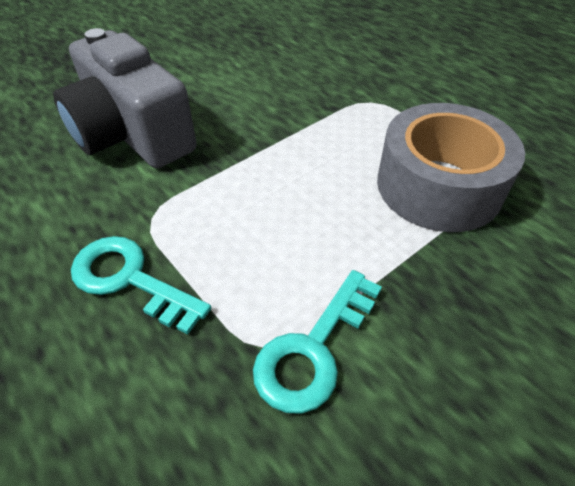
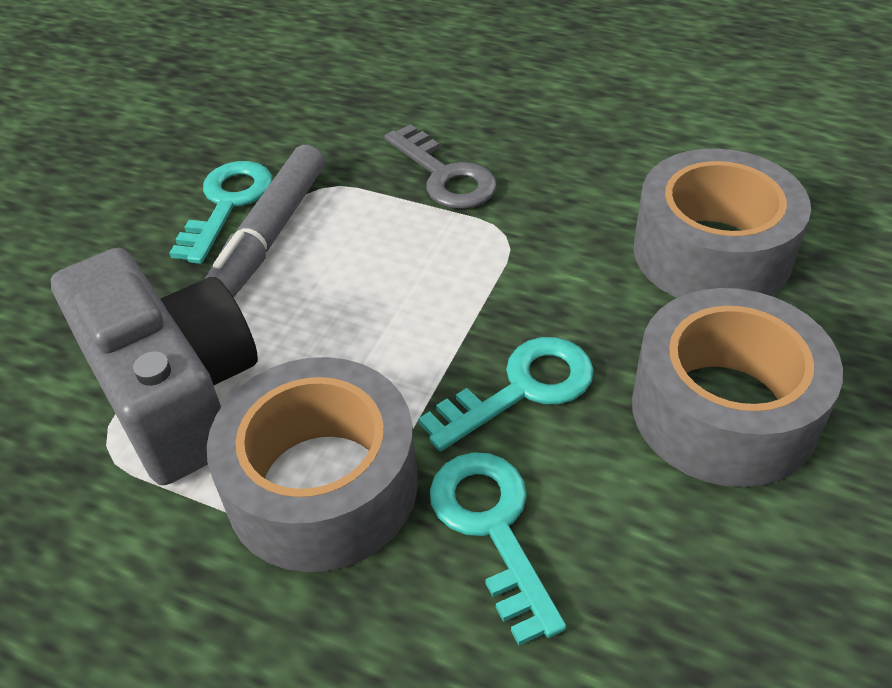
grey key: 0 -> 1
grey marker: 0 -> 1
grey tape: 1 -> 3
turquoise key: 2 -> 3

